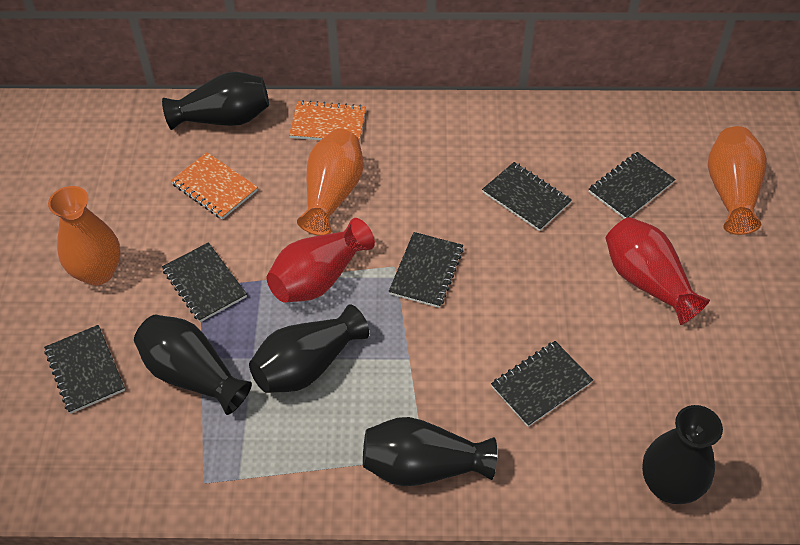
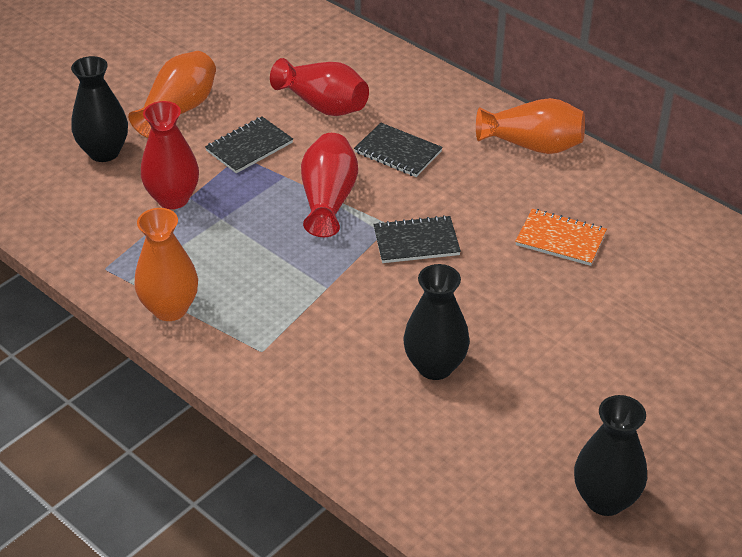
black notebook: 6 -> 3
black vase: 5 -> 3
orange notebook: 2 -> 1
red vase: 2 -> 3

